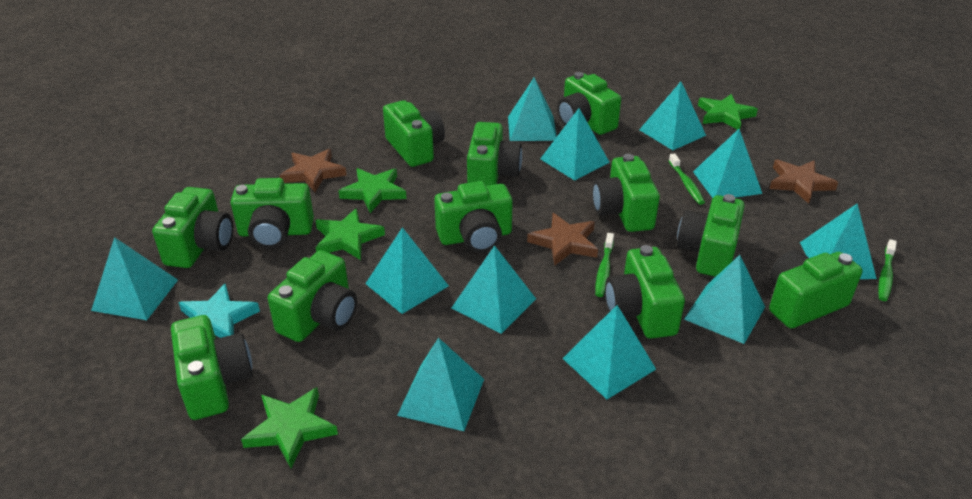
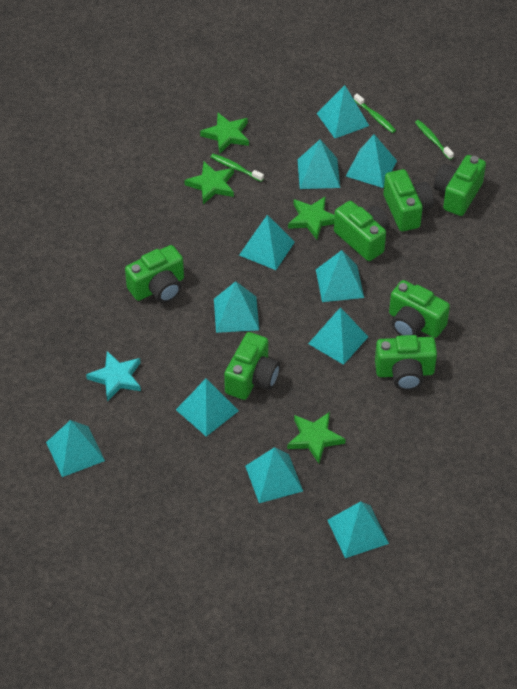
brown star: 3 -> 0
green camera: 12 -> 7

